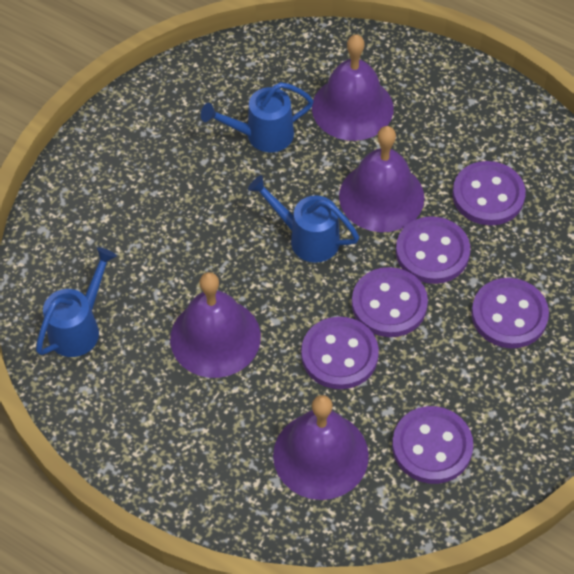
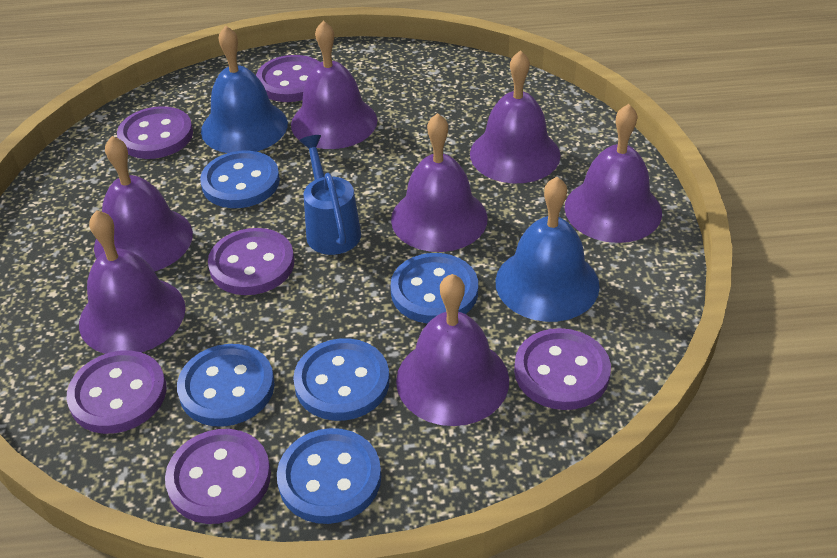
blue bell: 0 -> 2
blue button: 0 -> 5
blue watering can: 3 -> 1
purple bell: 4 -> 7

